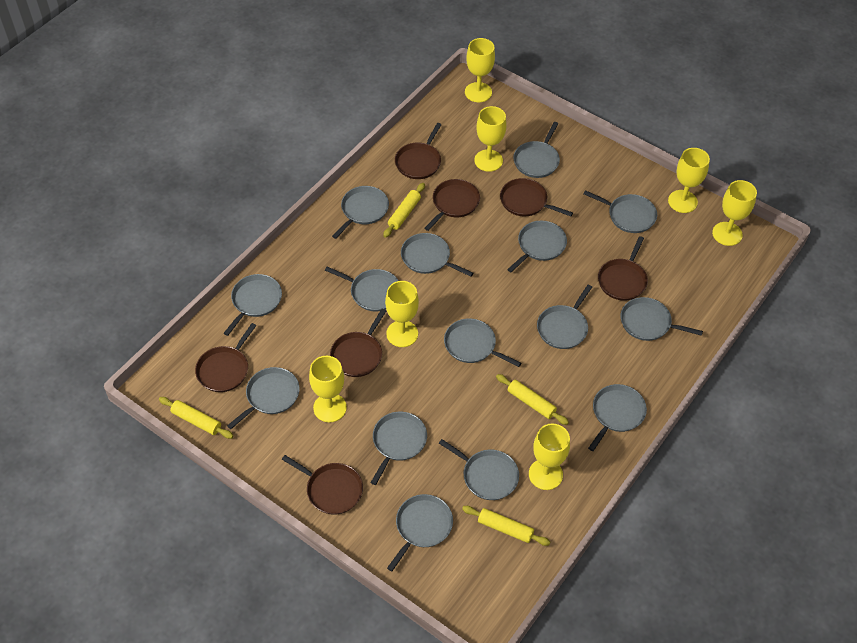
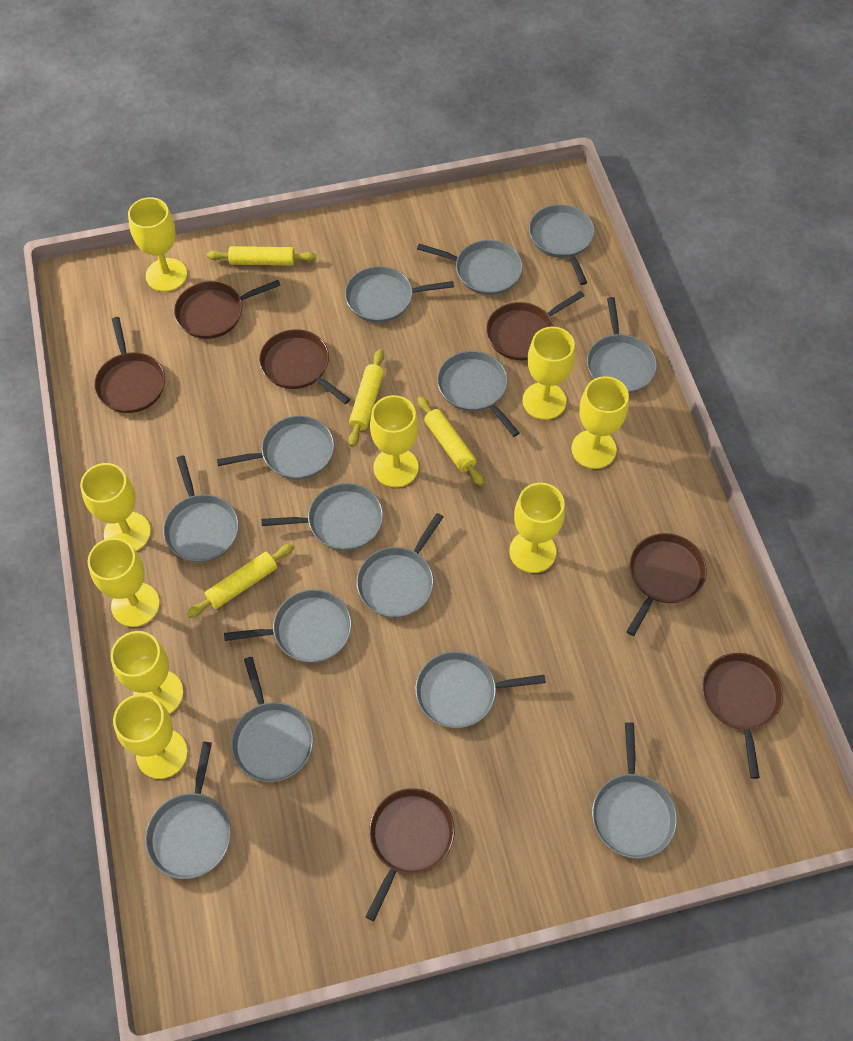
grey pan: 15 -> 14
yellow goblet: 7 -> 9

